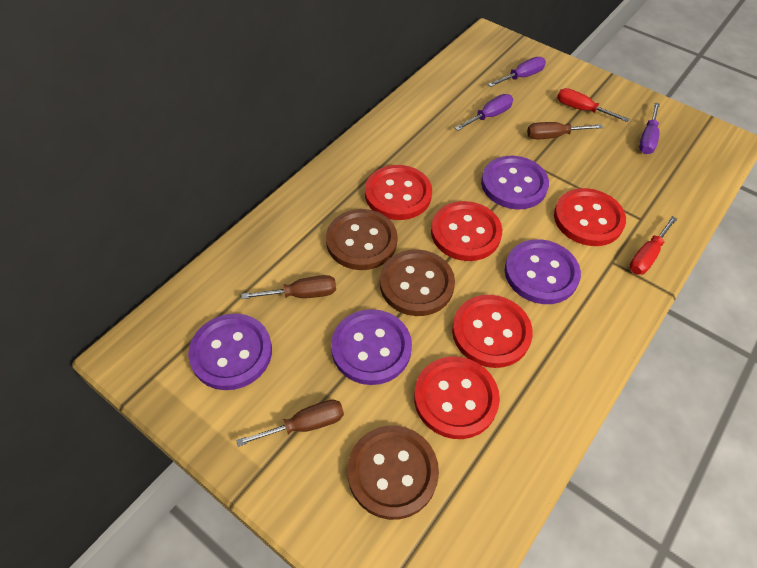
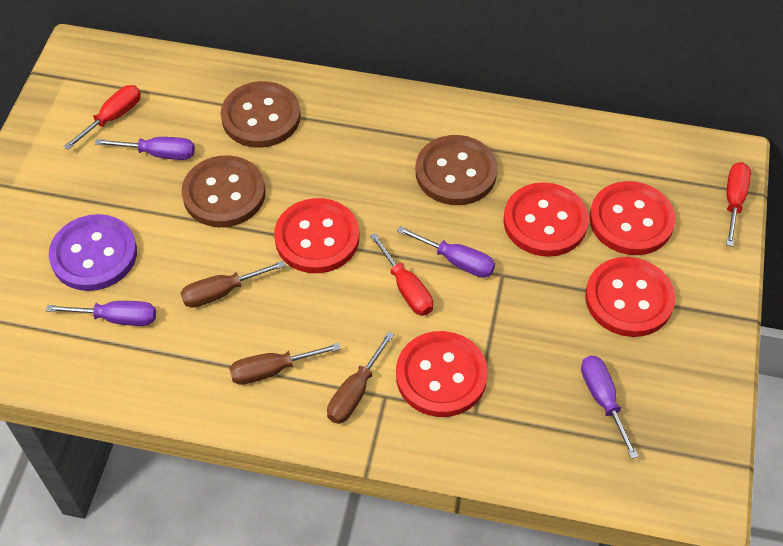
purple button: 4 -> 1
purple screwdriver: 3 -> 4
red screwdriver: 2 -> 3

